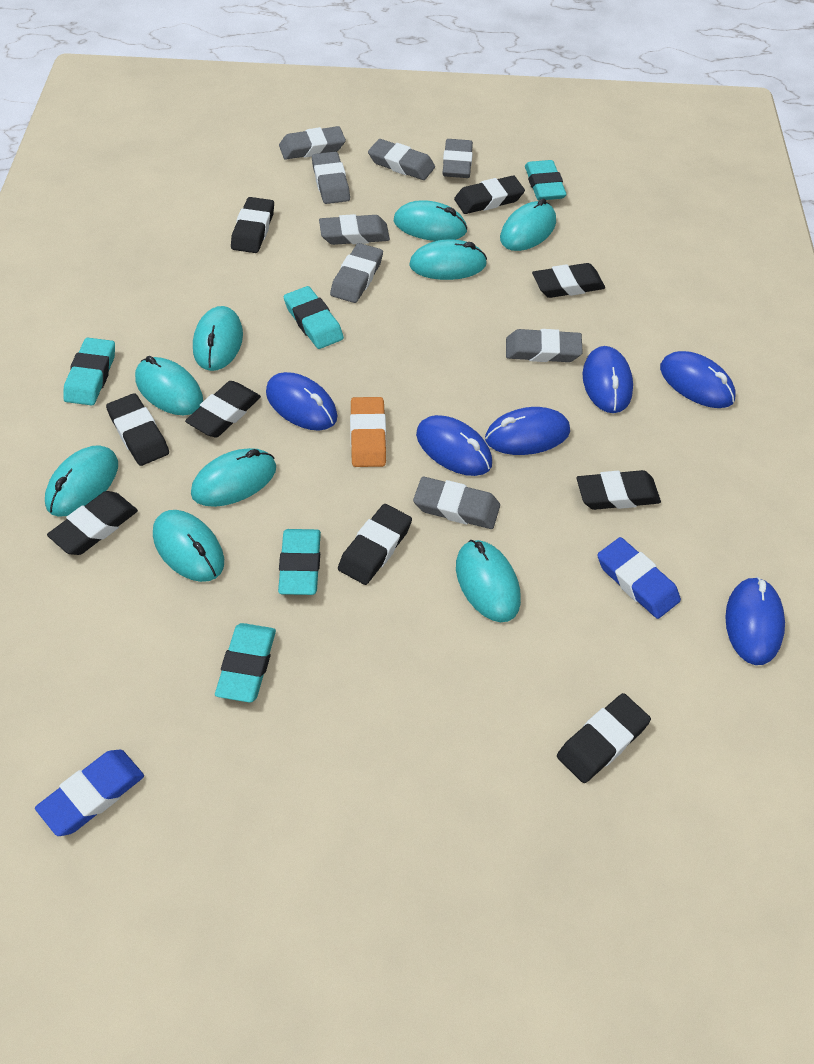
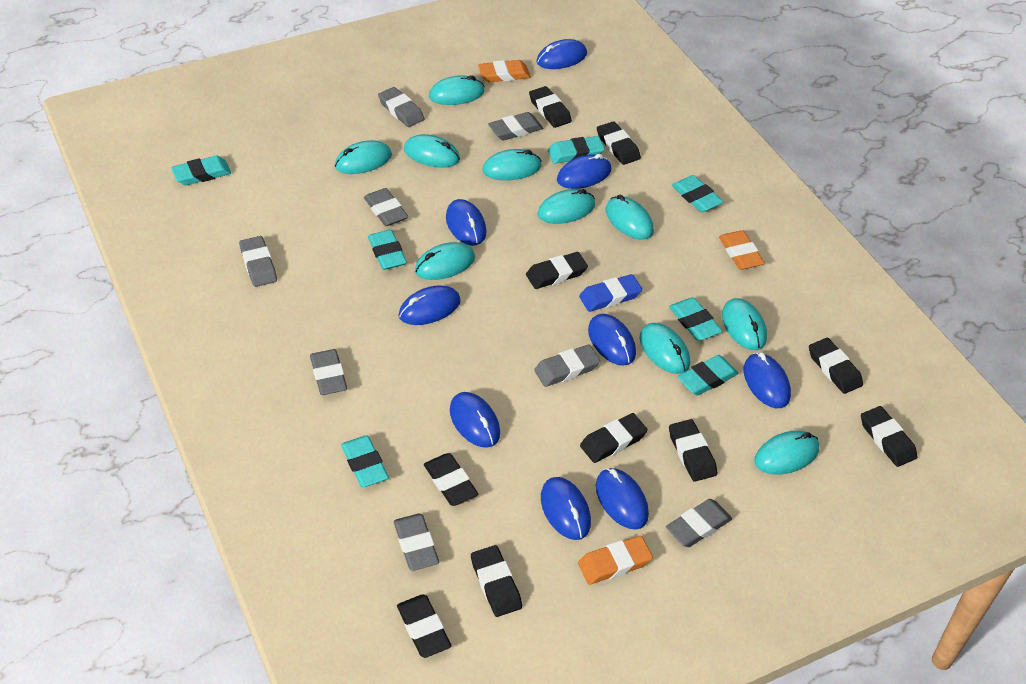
black eraser: 9 -> 10
blue eraser: 2 -> 1
blue mouse: 6 -> 9
orange eraser: 1 -> 3
turquoise eraser: 5 -> 7
turquoise mouse: 9 -> 10

